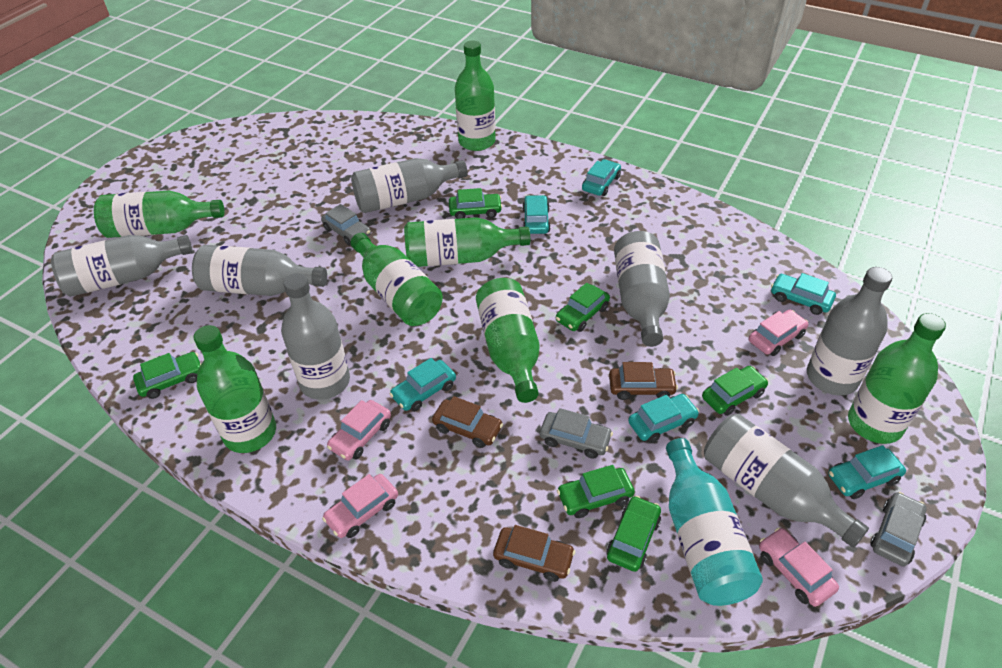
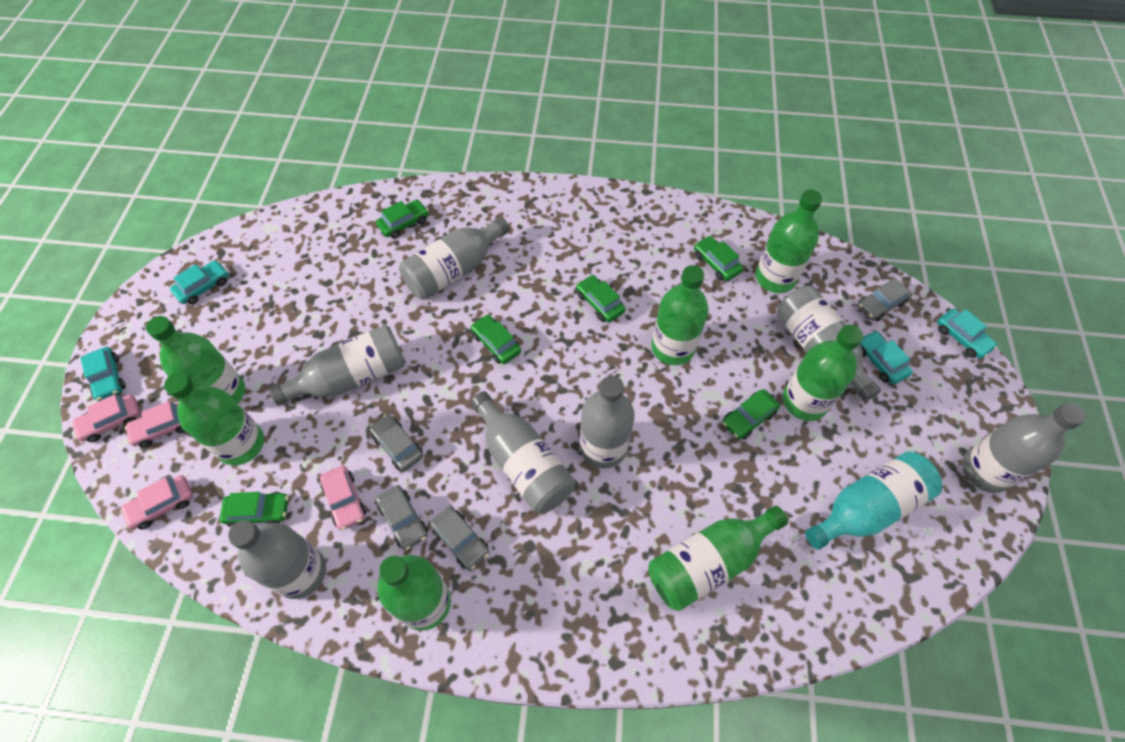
brown car: 3 -> 0
grey car: 3 -> 4
turquoise car: 6 -> 4

